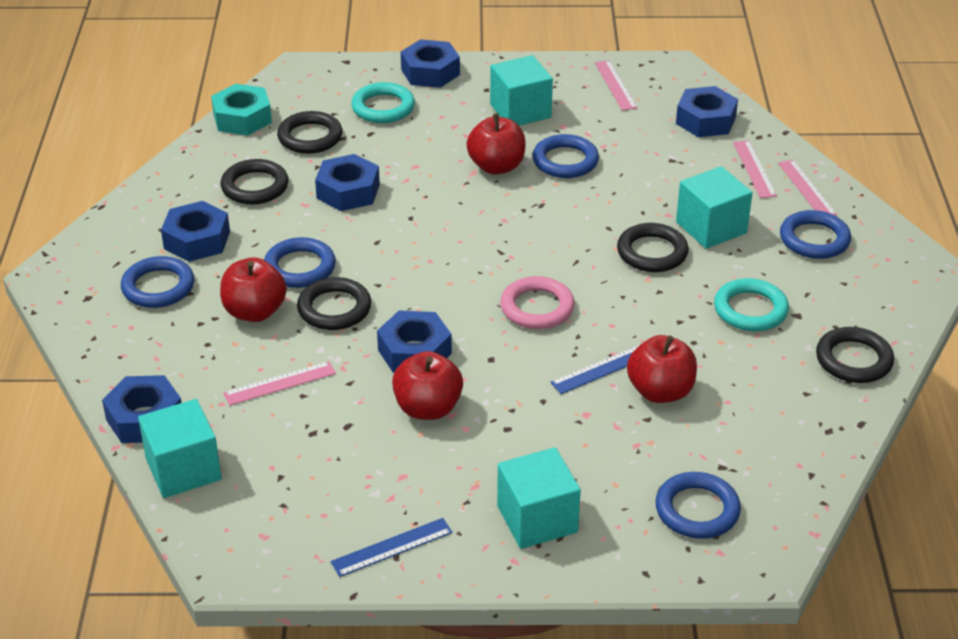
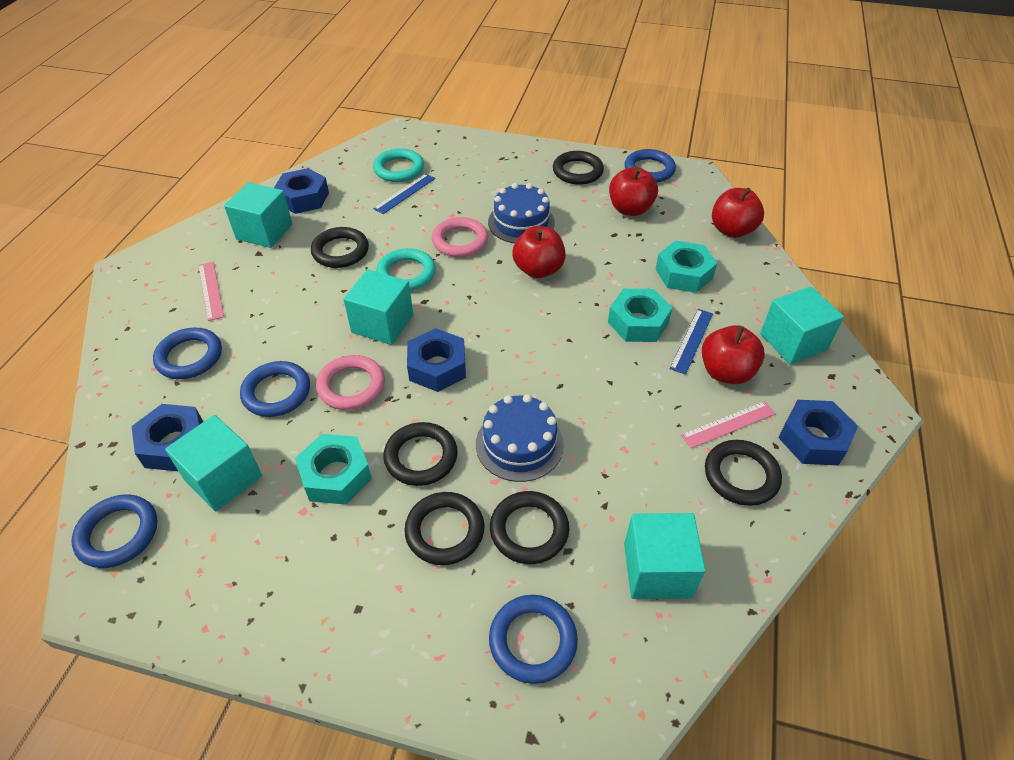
black ring: 5 -> 6
blue cake: 0 -> 2
blue nut: 6 -> 4
pink ring: 1 -> 2
pink ruler: 4 -> 2
turquoise cube: 4 -> 5
turquoise nut: 1 -> 3

